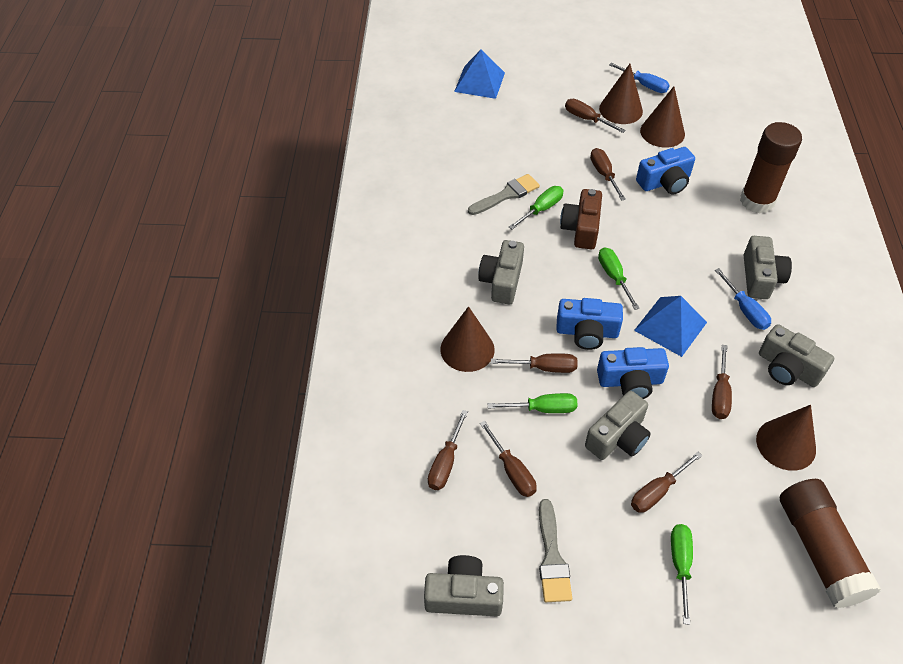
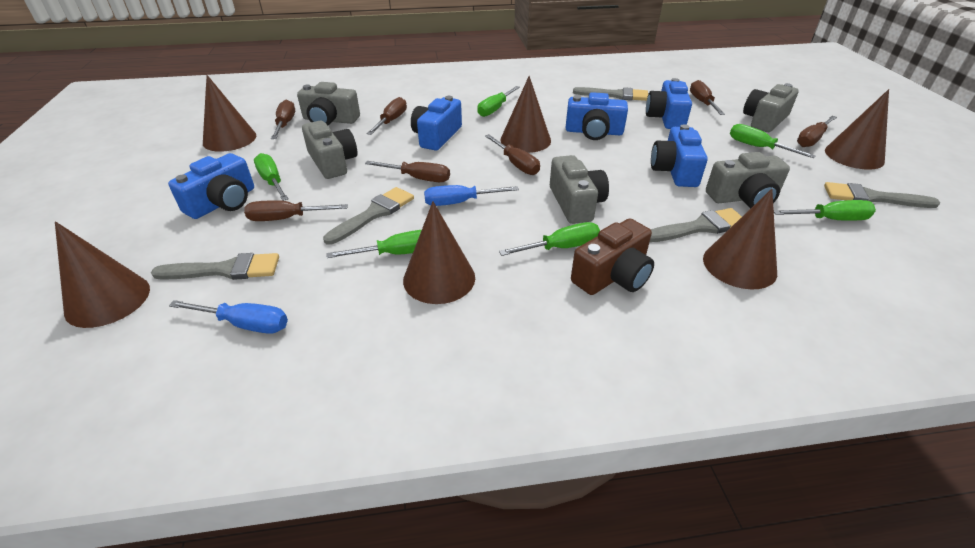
blue camera: 3 -> 5
blue pyramid: 2 -> 0
brown cone: 4 -> 6
brown glue stick: 2 -> 0
green screwdriver: 4 -> 6
grey brush: 2 -> 5

